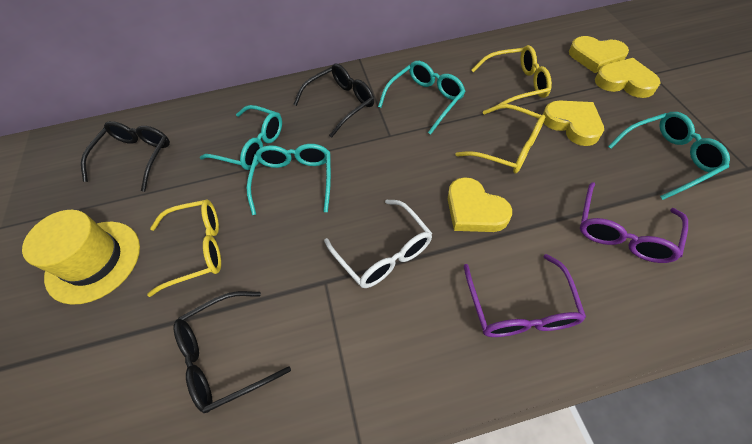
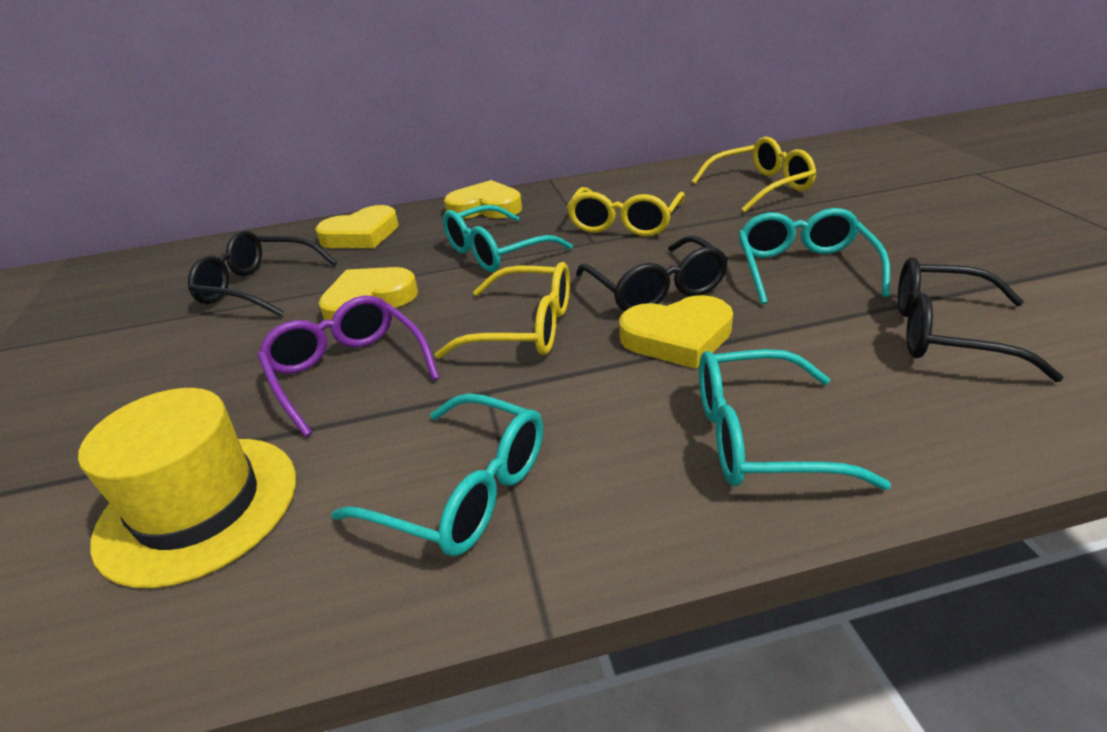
purple glasses: 2 -> 1
white glasses: 1 -> 0

